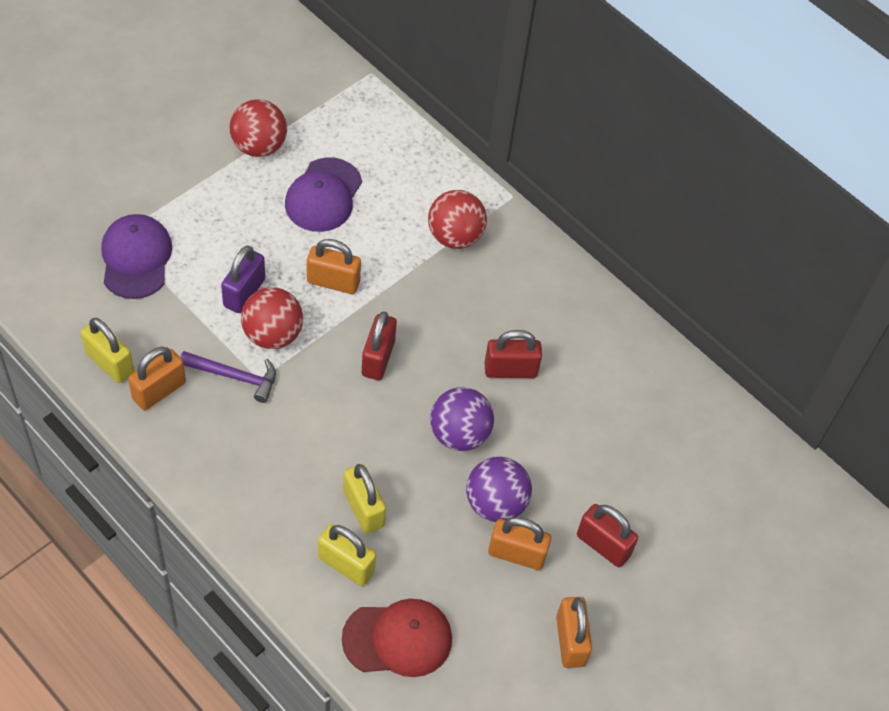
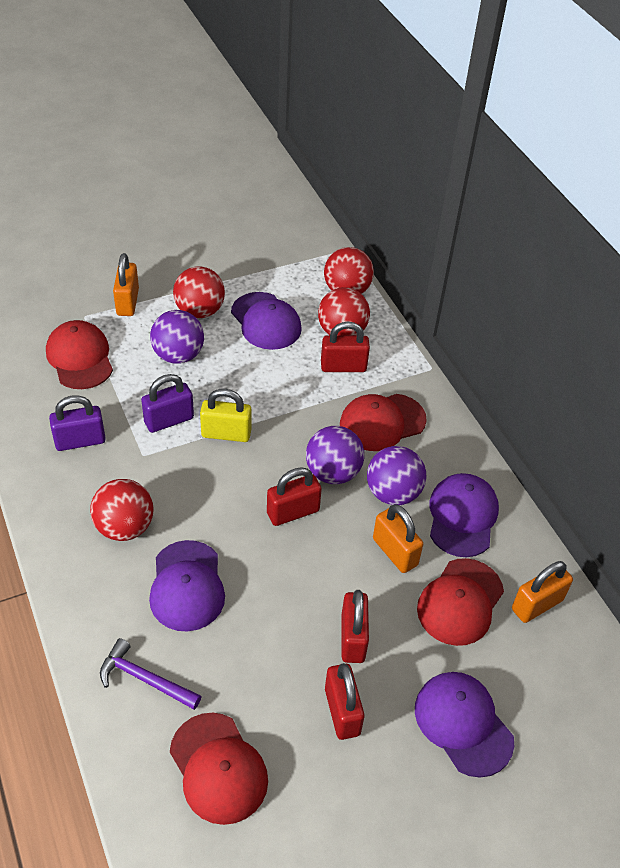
orange padlock: 4 -> 3
purple ball: 2 -> 3
purple cap: 2 -> 4
purple padlock: 1 -> 2
red ball: 3 -> 4
red cap: 1 -> 4
red padlock: 3 -> 4
yellow padlock: 3 -> 1

